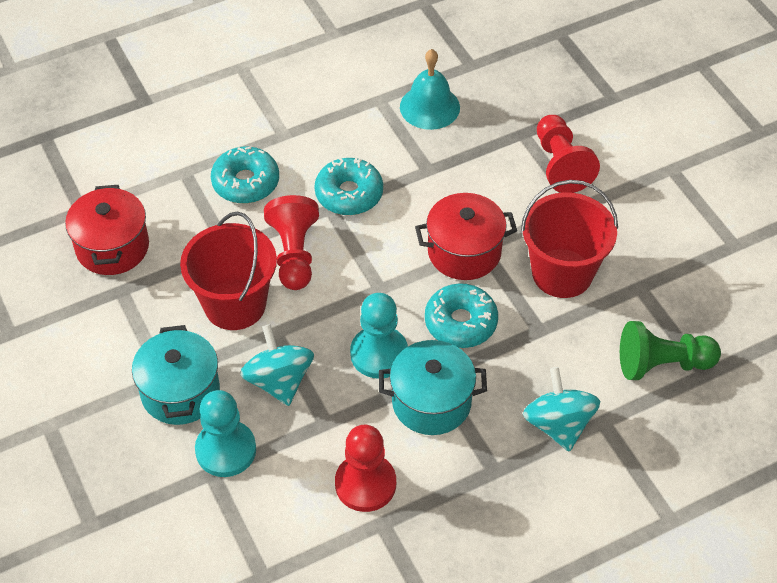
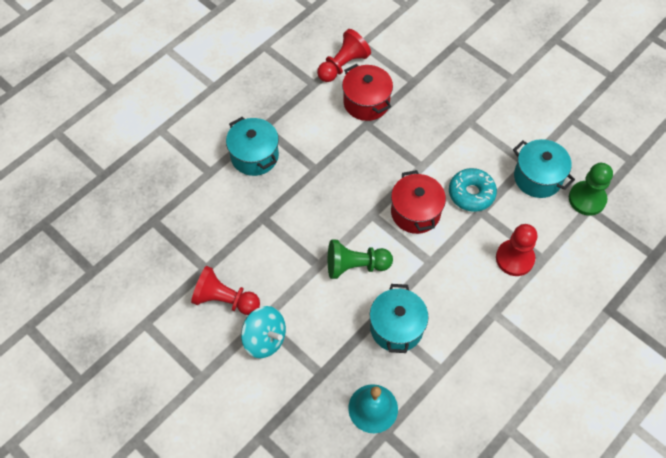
green pawn: 1 -> 2
red bucket: 2 -> 0
turquoise donut: 3 -> 1
turquoise pawn: 2 -> 0
turquoise pot: 2 -> 3
turquoise spinning top: 2 -> 1

